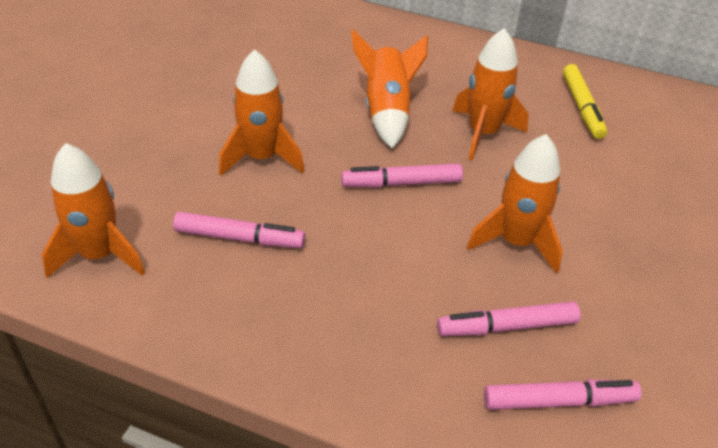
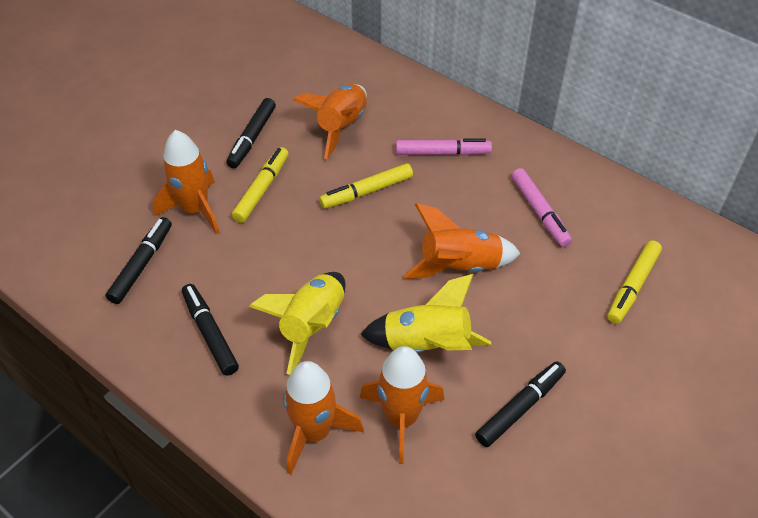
black marker: 0 -> 4
pink marker: 4 -> 2
yellow marker: 1 -> 3
yellow rocket: 0 -> 2

